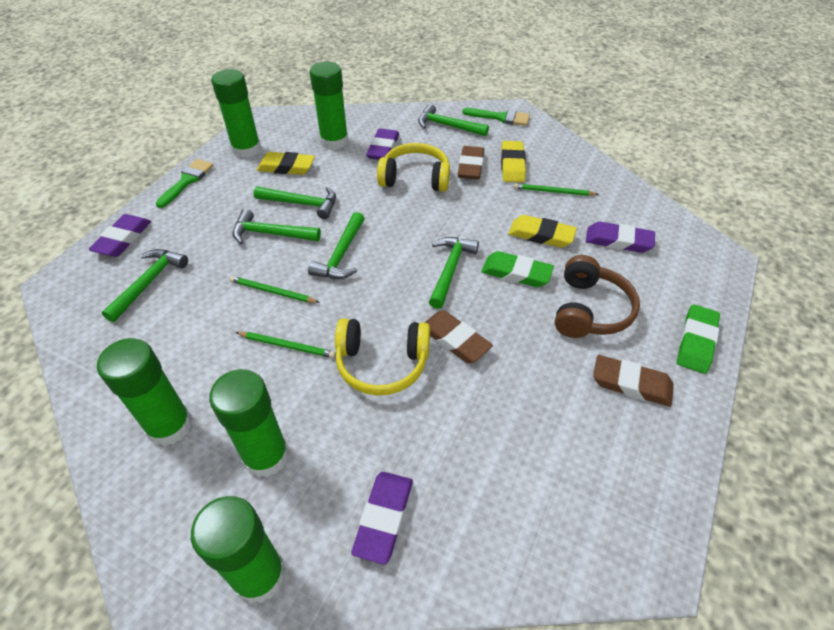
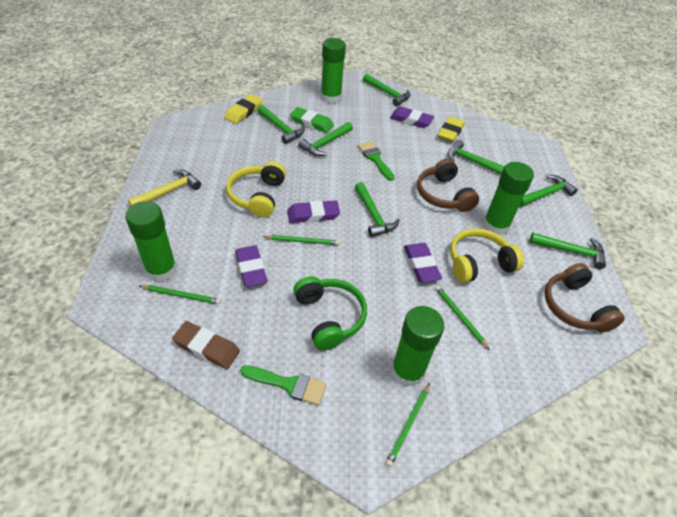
brown eraser: 3 -> 1
brown headphones: 1 -> 2
green eraser: 2 -> 1
green glue stick: 5 -> 4
green hammer: 6 -> 7
green headphones: 0 -> 1
green pencil: 3 -> 4
yellow eraser: 3 -> 2
yellow hammer: 0 -> 1

